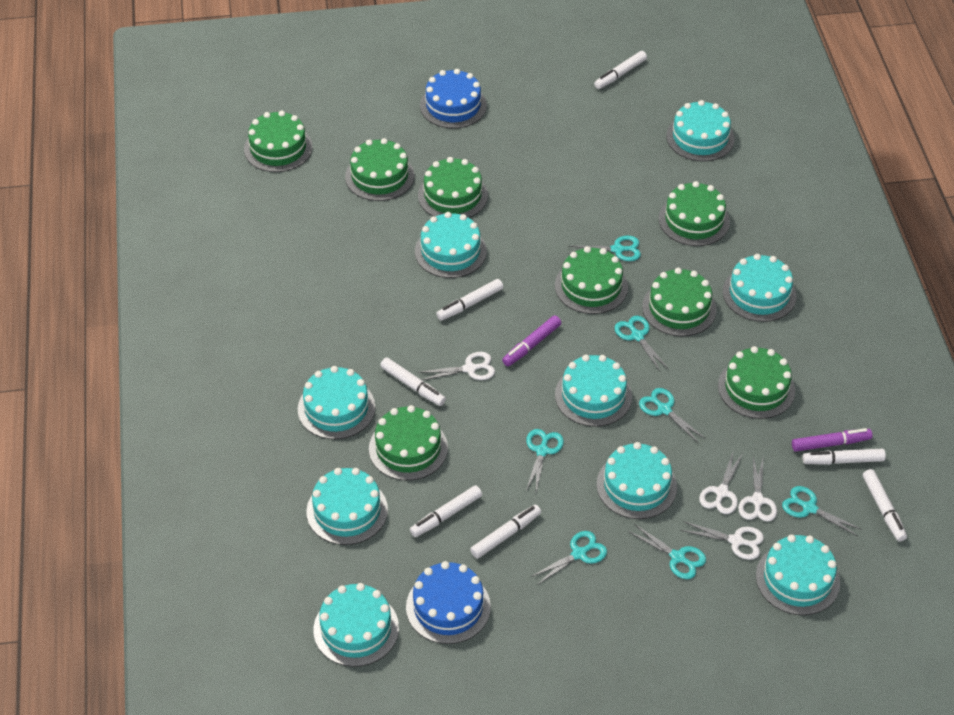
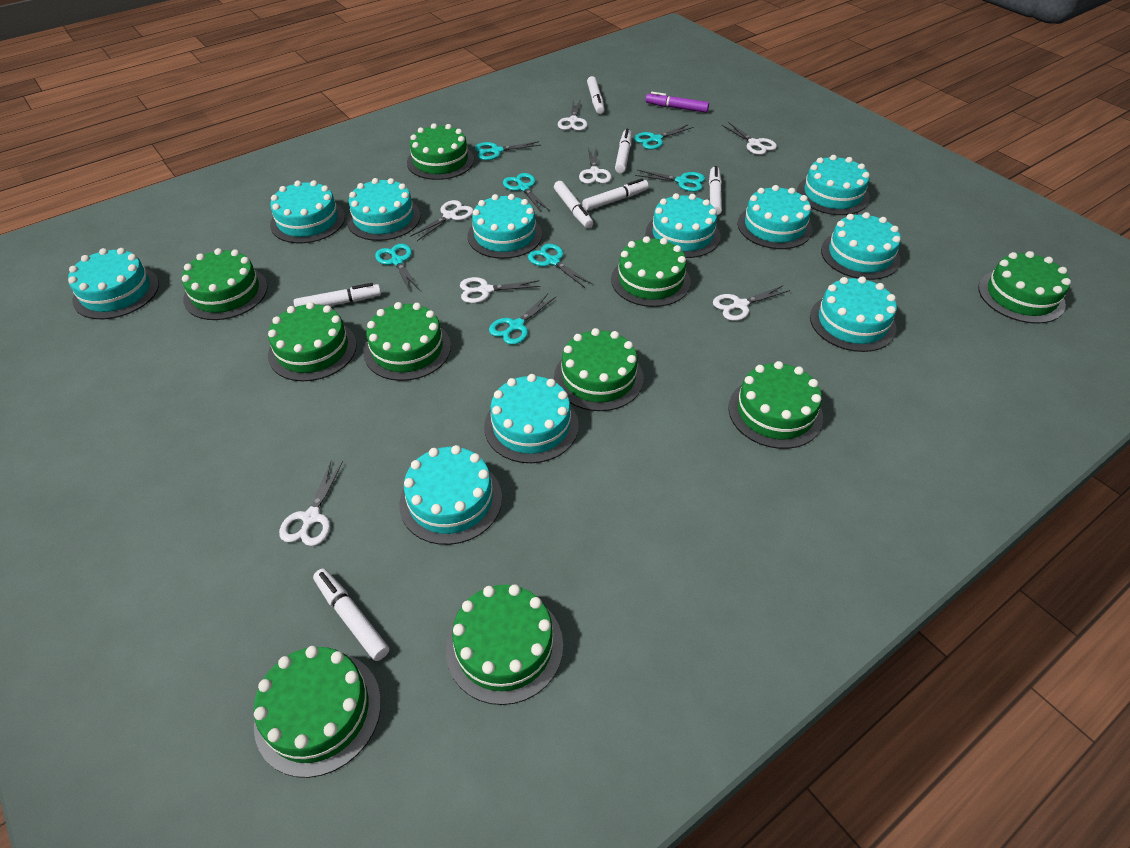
blue cake: 2 -> 0
green cake: 8 -> 10
purple marker: 2 -> 1
turquoise cake: 9 -> 11
white scissors: 4 -> 7

